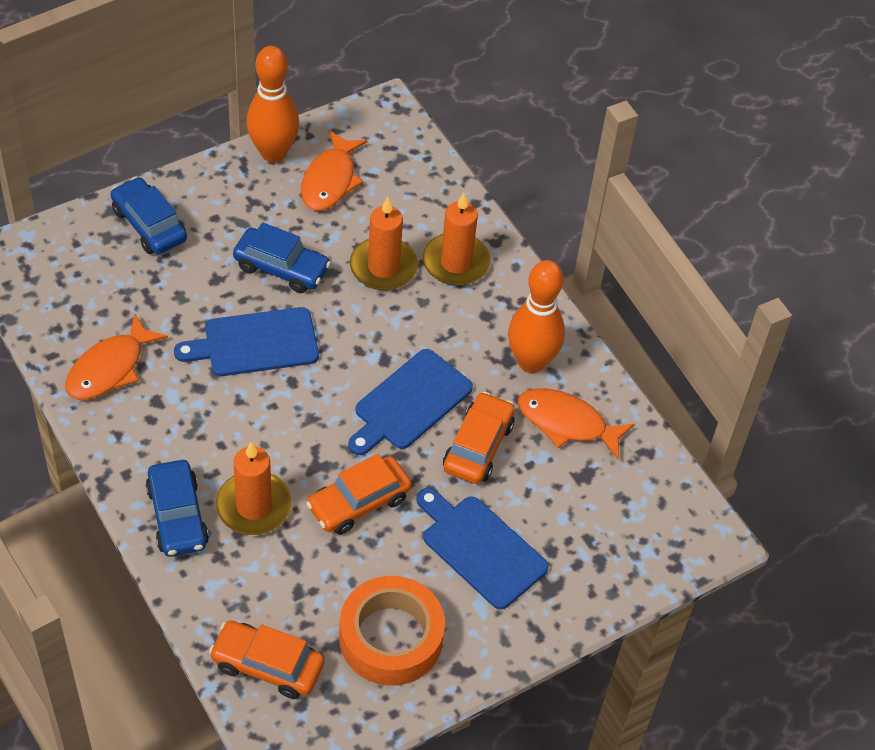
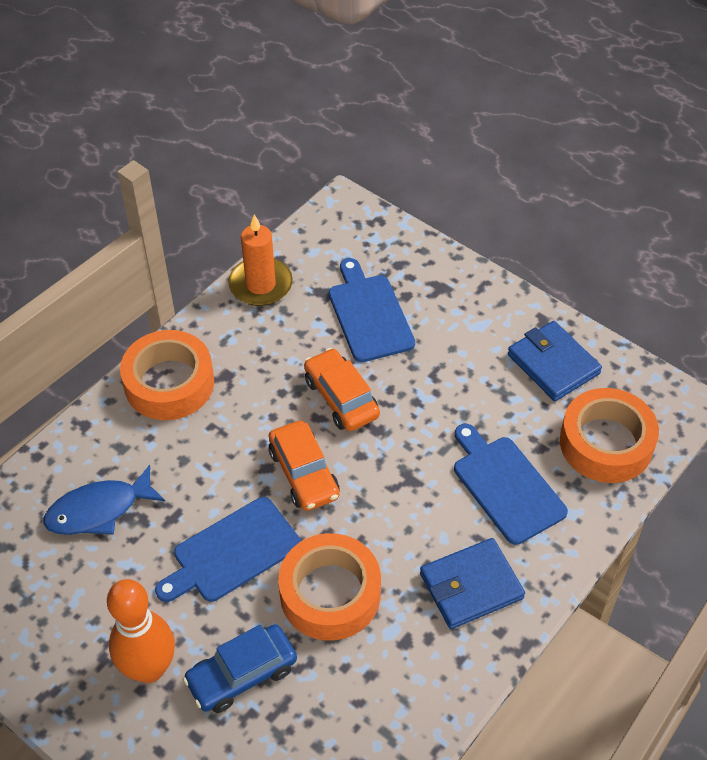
blue car: 3 -> 1
blue fish: 0 -> 1
blue wallet: 0 -> 2
orange bowling pin: 2 -> 1
orange candle: 3 -> 1
orange car: 3 -> 2
orange fish: 3 -> 0
orange tape: 1 -> 3

